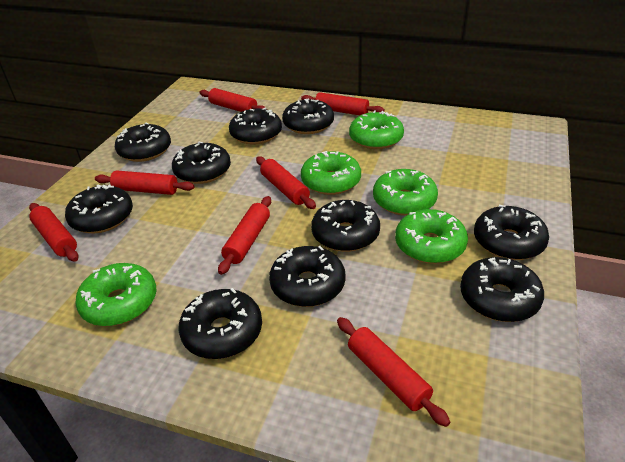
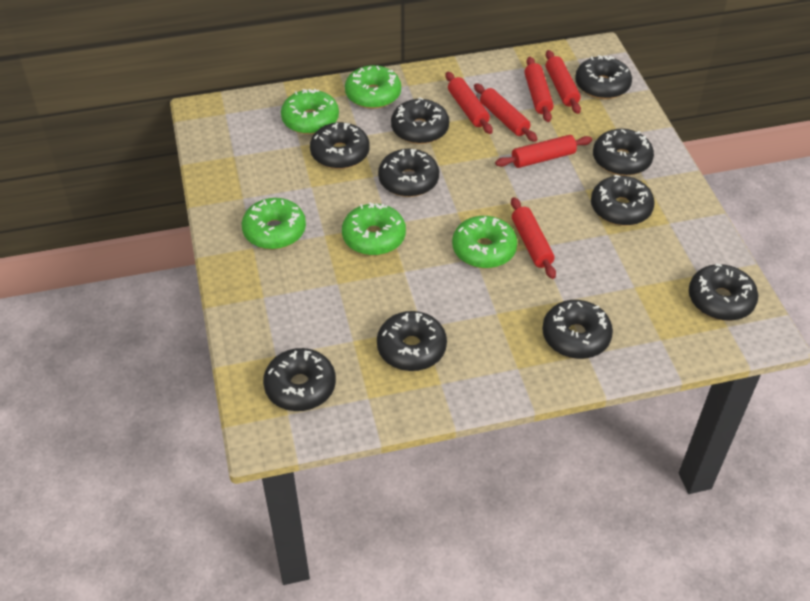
red rolling pin: 7 -> 6

